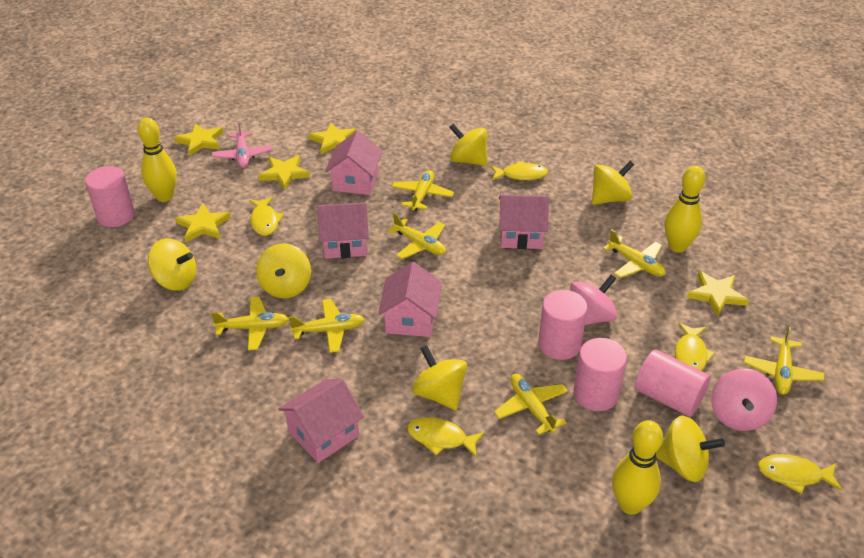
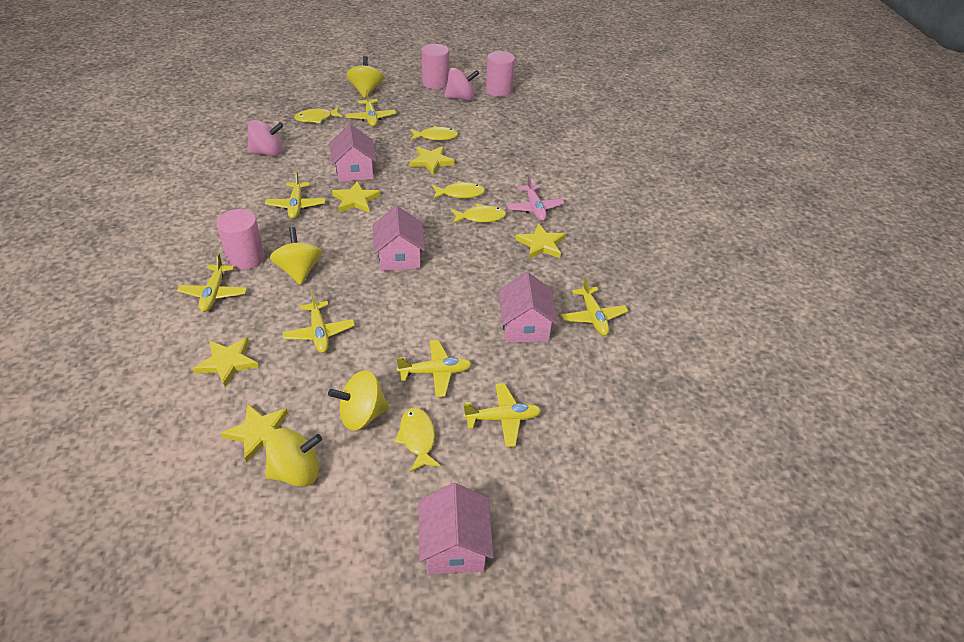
pink cylinder: 4 -> 3
pink house: 5 -> 4
yellow bowling pin: 3 -> 0
yellow spinning top: 6 -> 4

